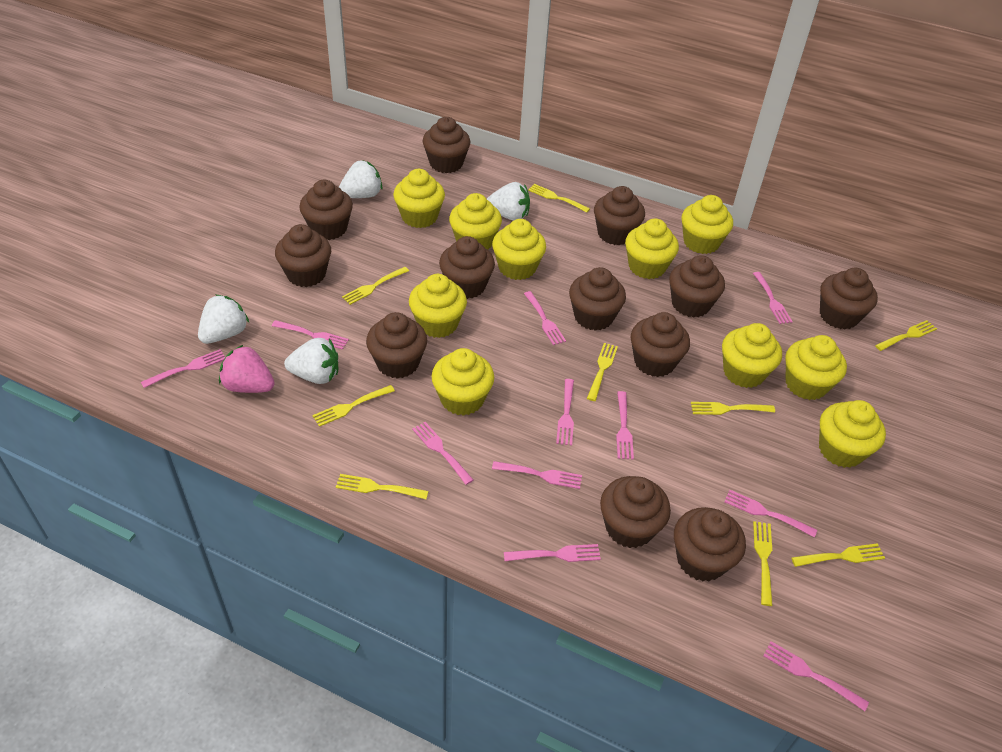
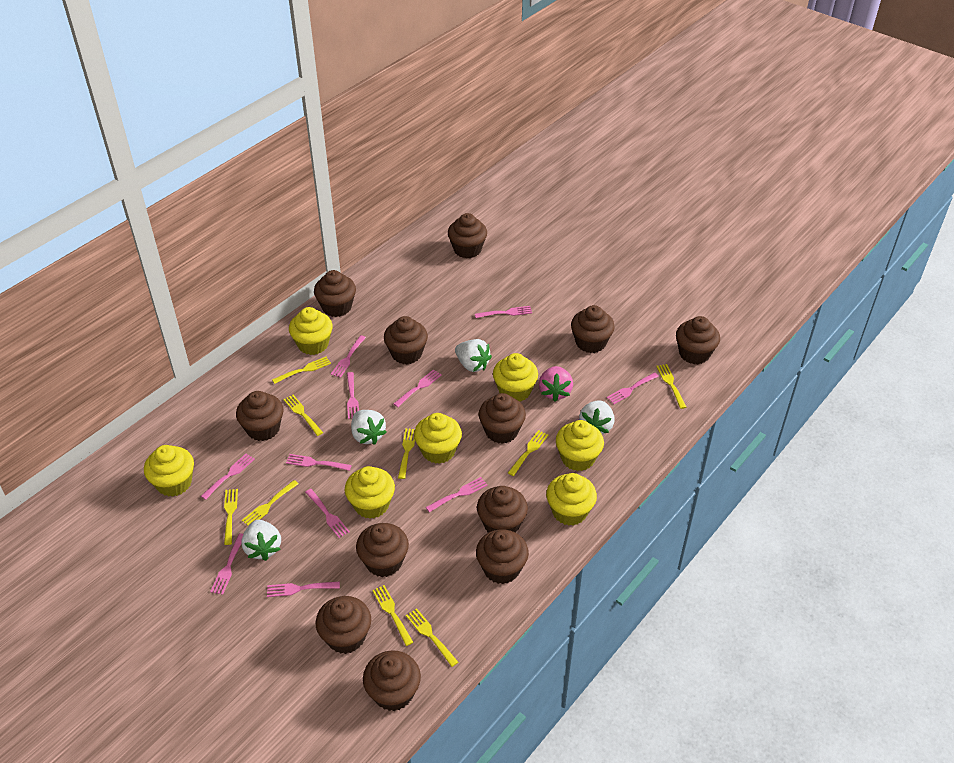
yellow cupcake: 10 -> 7

